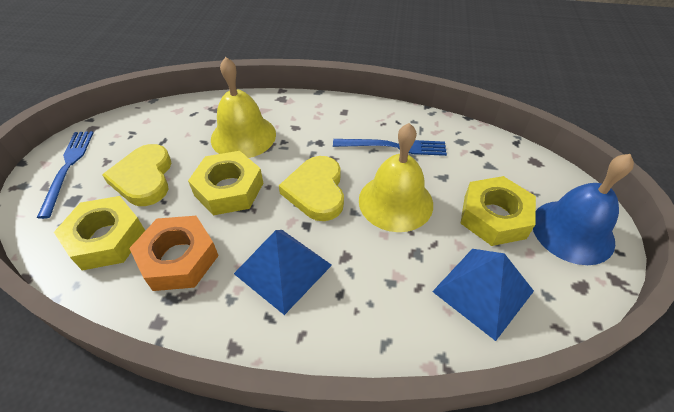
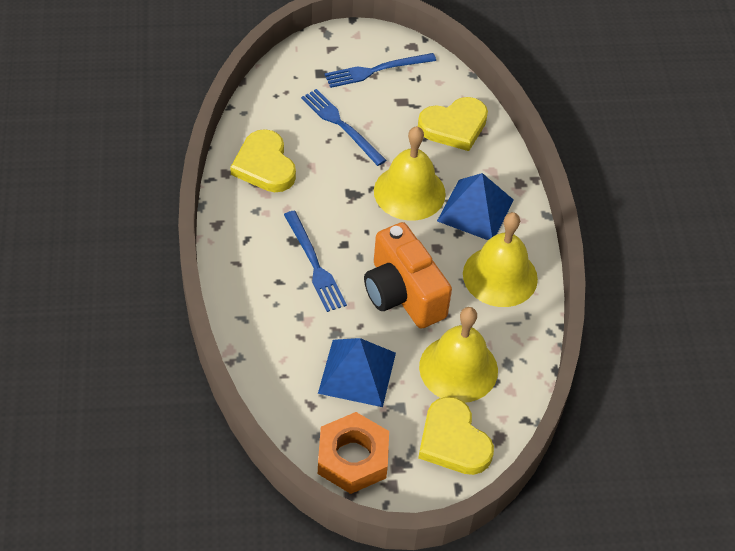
blue bell: 1 -> 0
blue fork: 2 -> 3
orange camera: 0 -> 1
yellow bell: 2 -> 3
yellow heart: 2 -> 3
yellow nut: 3 -> 0

